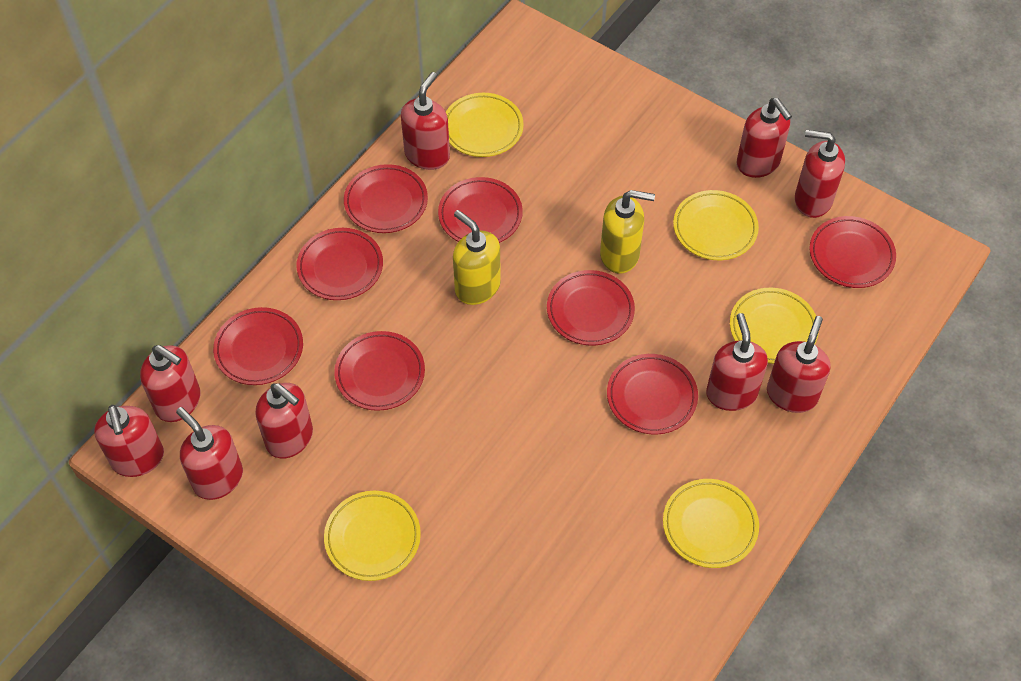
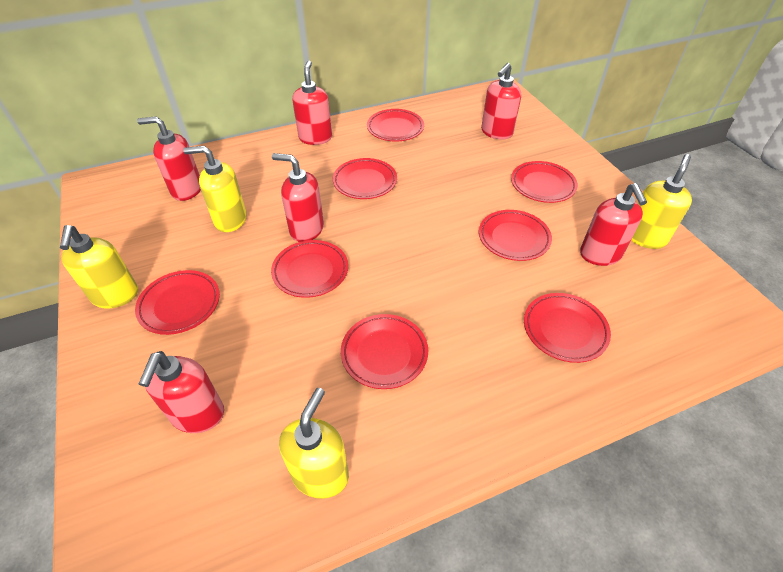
red soap dispenser: 9 -> 6
yellow plate: 5 -> 0
yellow soap dispenser: 2 -> 4

